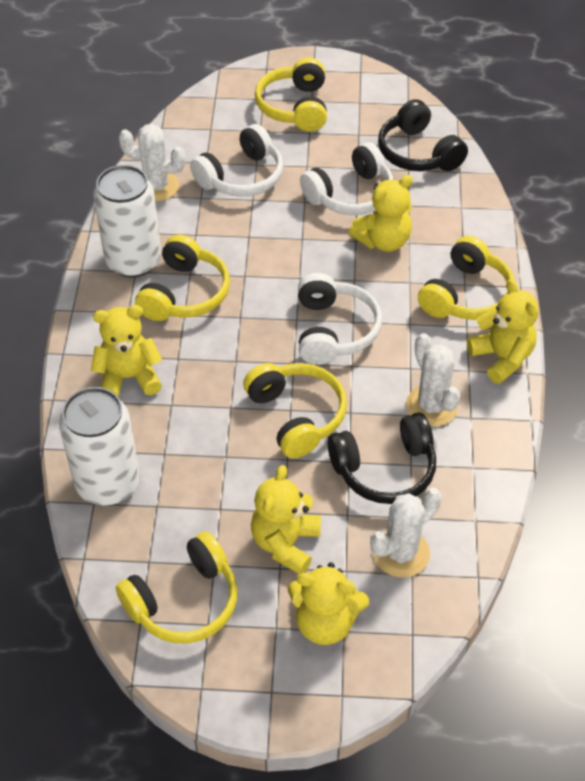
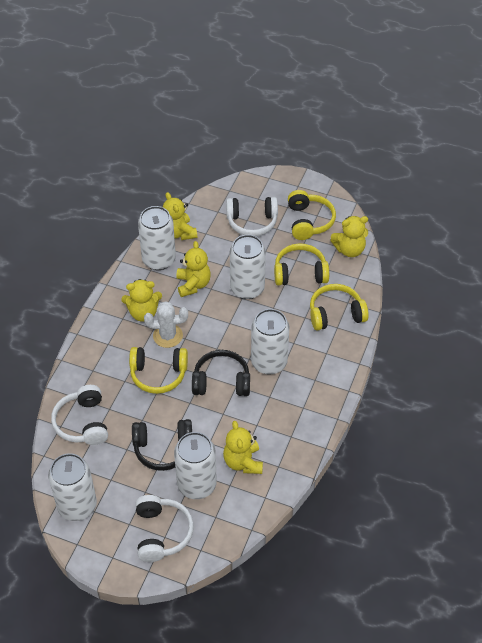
white cactus: 3 -> 1
white can: 2 -> 5
yellow headphones: 5 -> 4

